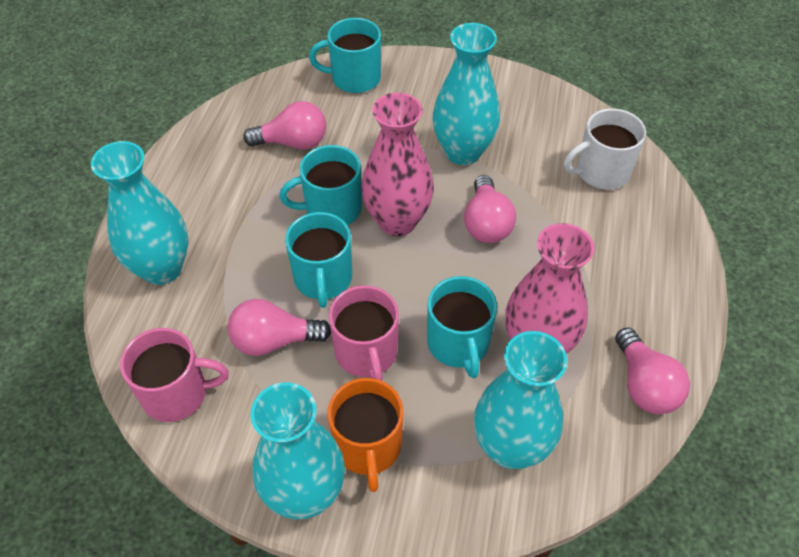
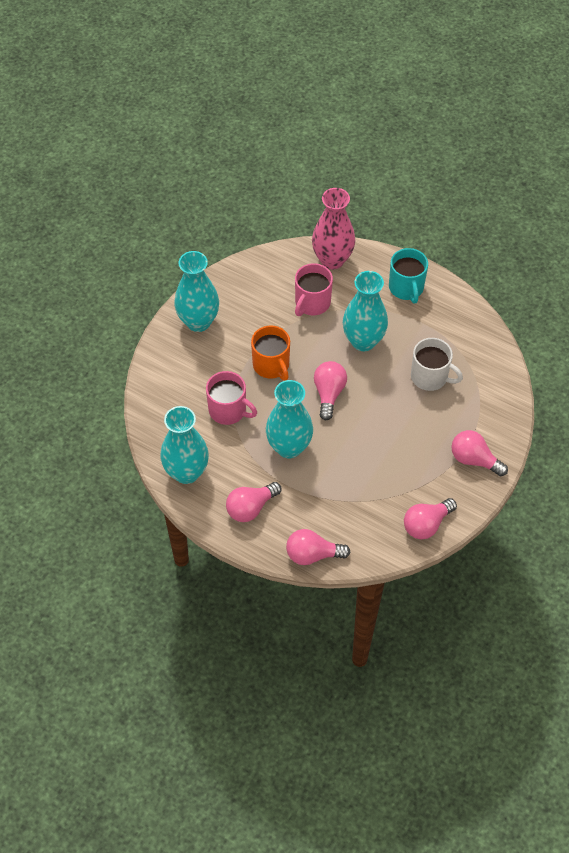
pink light bulb: 4 -> 5
pink vase: 2 -> 1
turquoise mug: 4 -> 1

